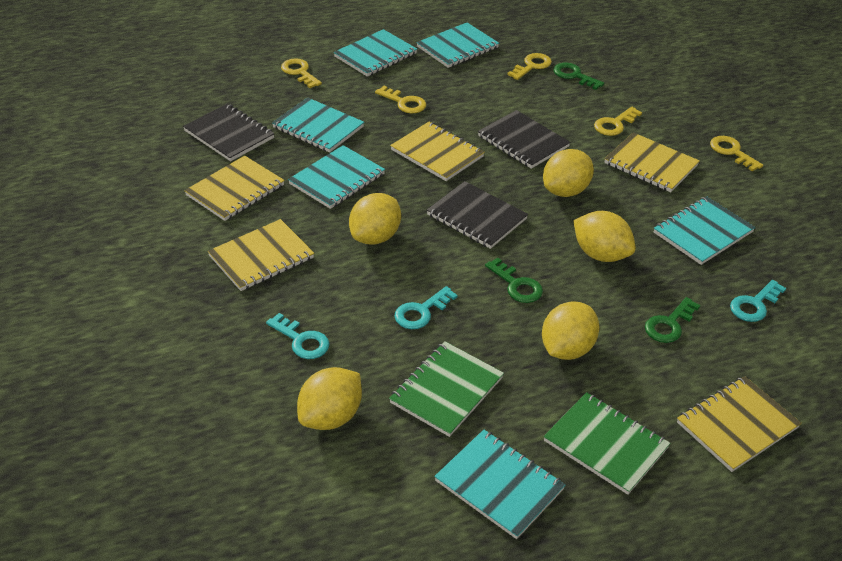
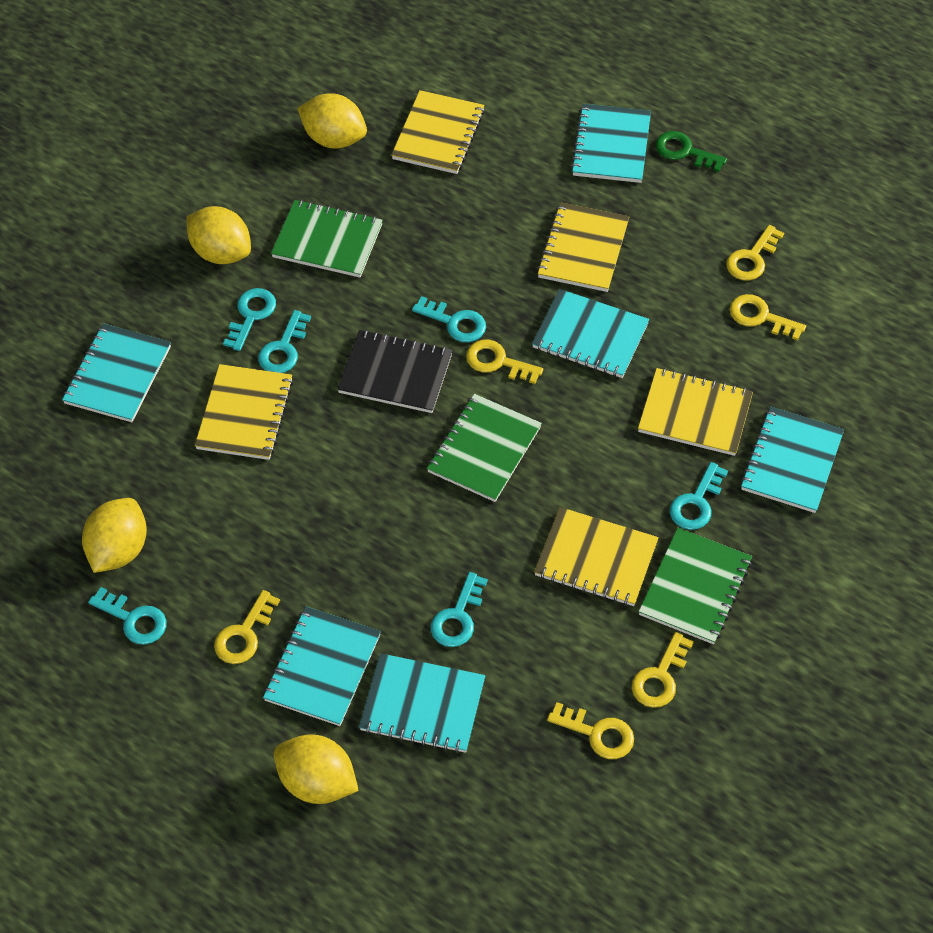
black notebook: 3 -> 1
green key: 3 -> 1
green notebook: 2 -> 3
turquoise key: 3 -> 6
yellow key: 5 -> 6
yellow lemon: 5 -> 4

